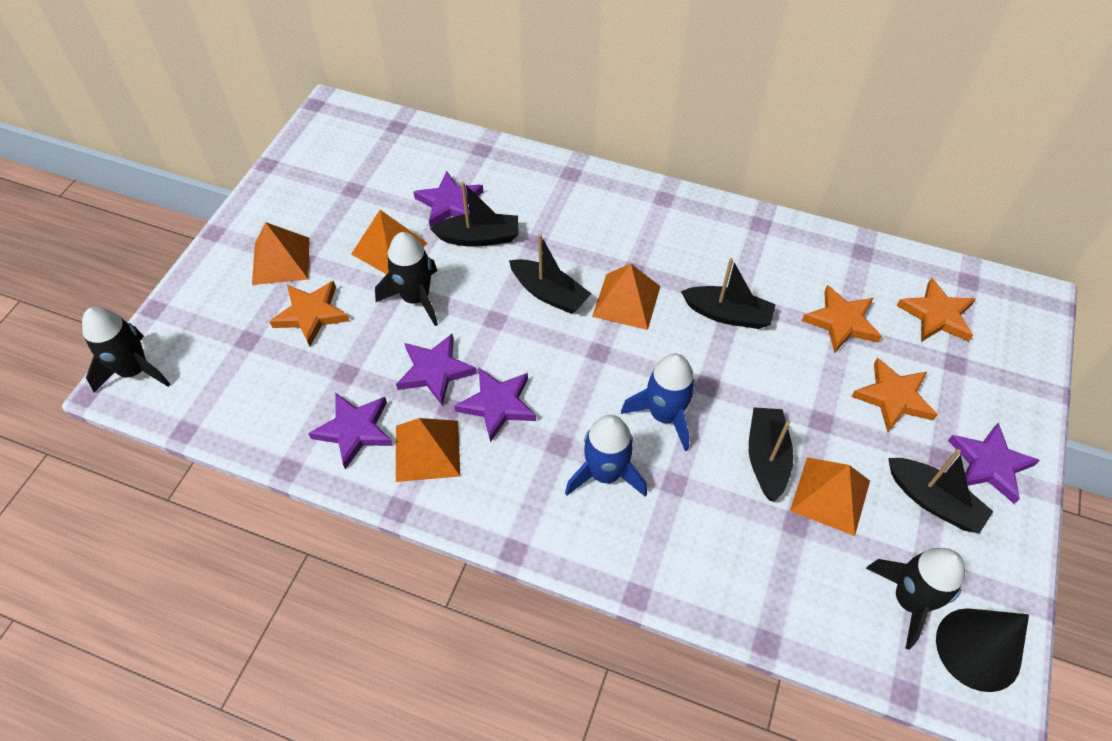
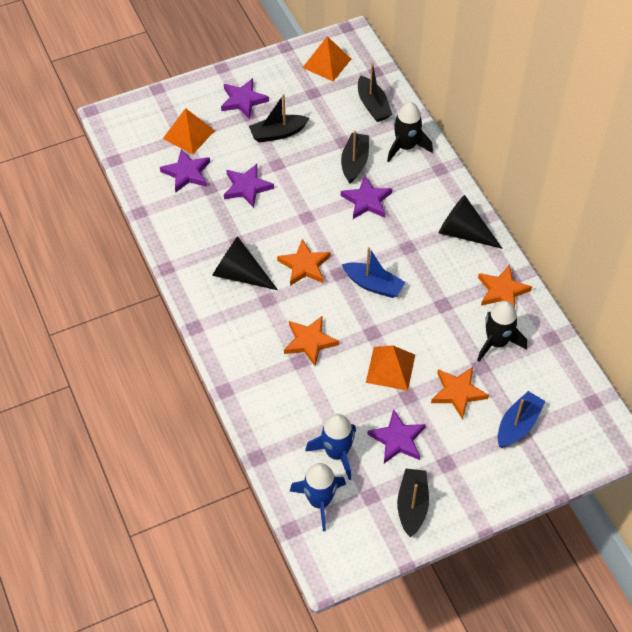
black boat: 5 -> 4
black cone: 1 -> 2
black rocket: 3 -> 2
blue boat: 0 -> 2
orange pyramid: 5 -> 3

